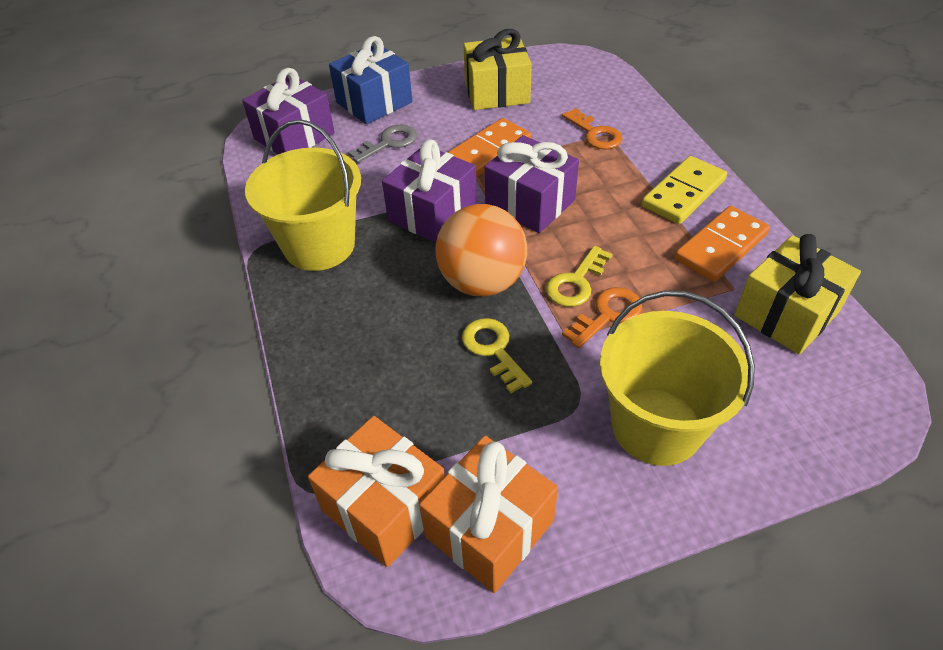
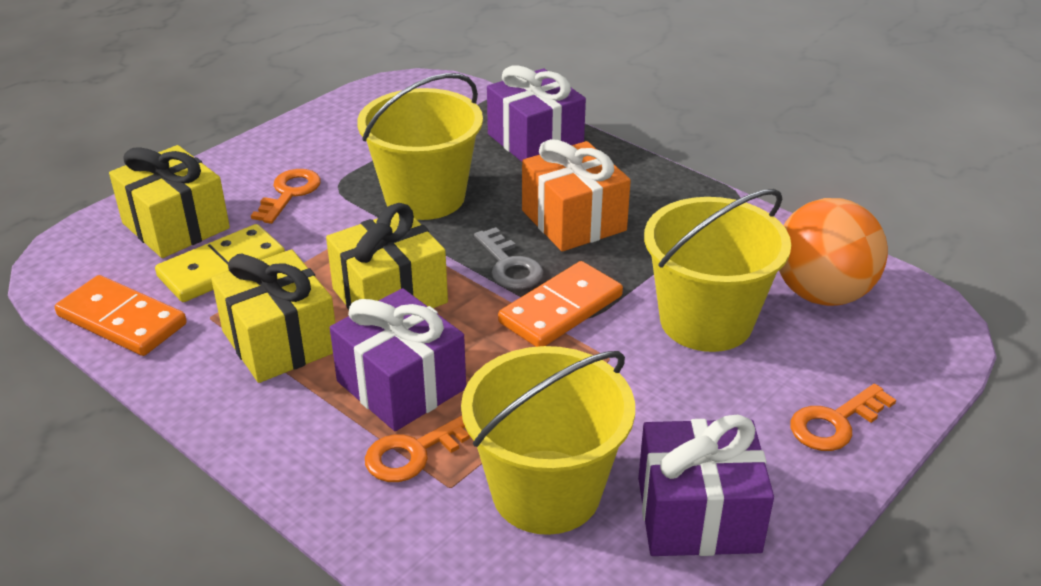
blue gift: 1 -> 0
orange gift: 2 -> 1
orange key: 2 -> 3
yellow bucket: 2 -> 3
yellow gift: 2 -> 3
yellow key: 2 -> 0

